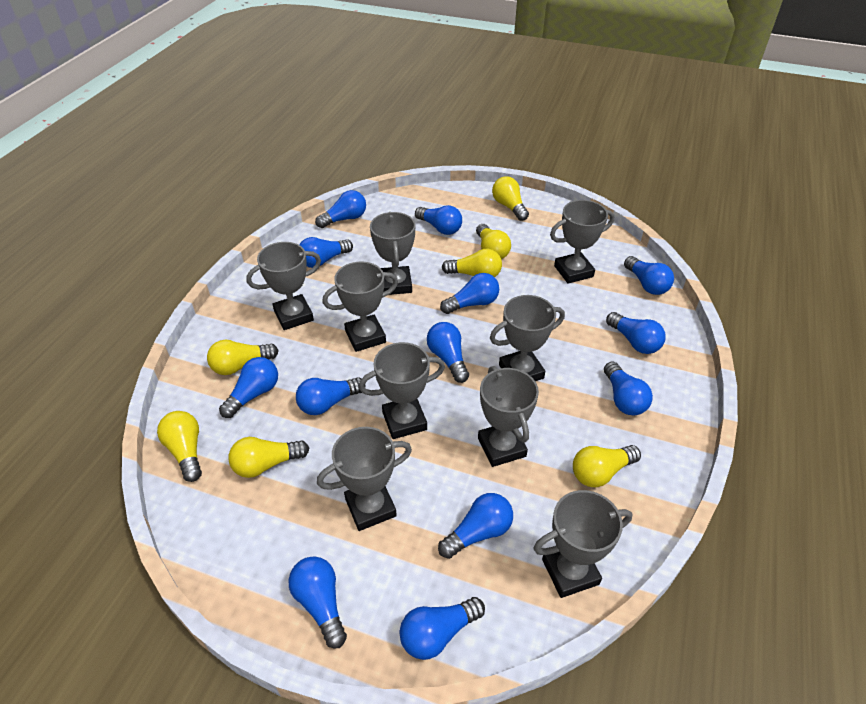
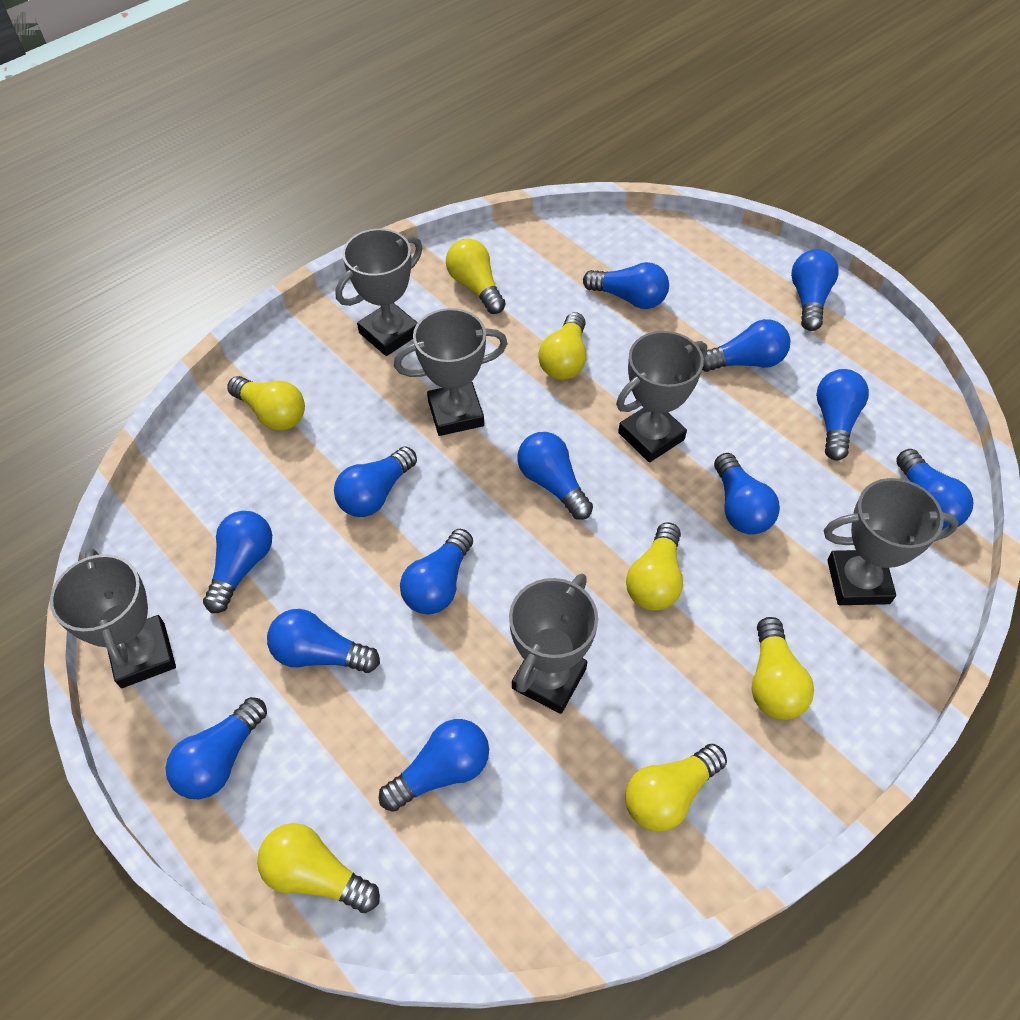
grey trophy: 9 -> 6

